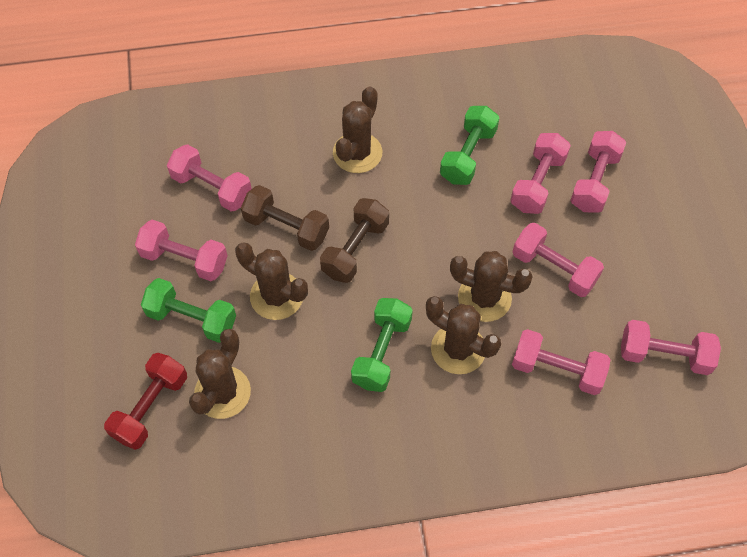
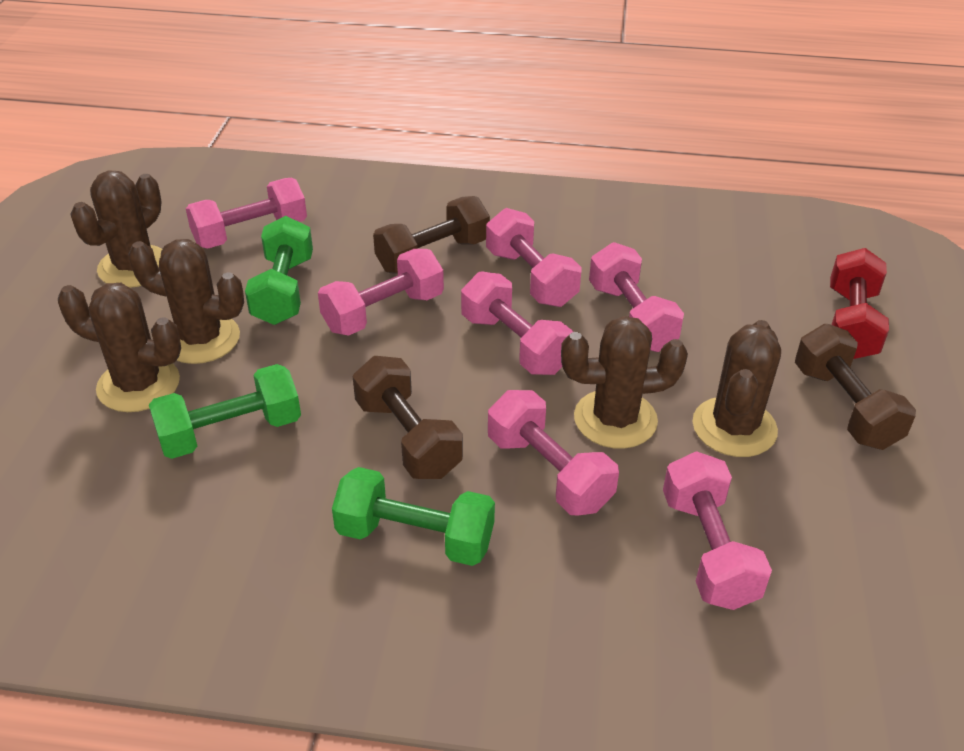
brown dumbbell: 2 -> 3

